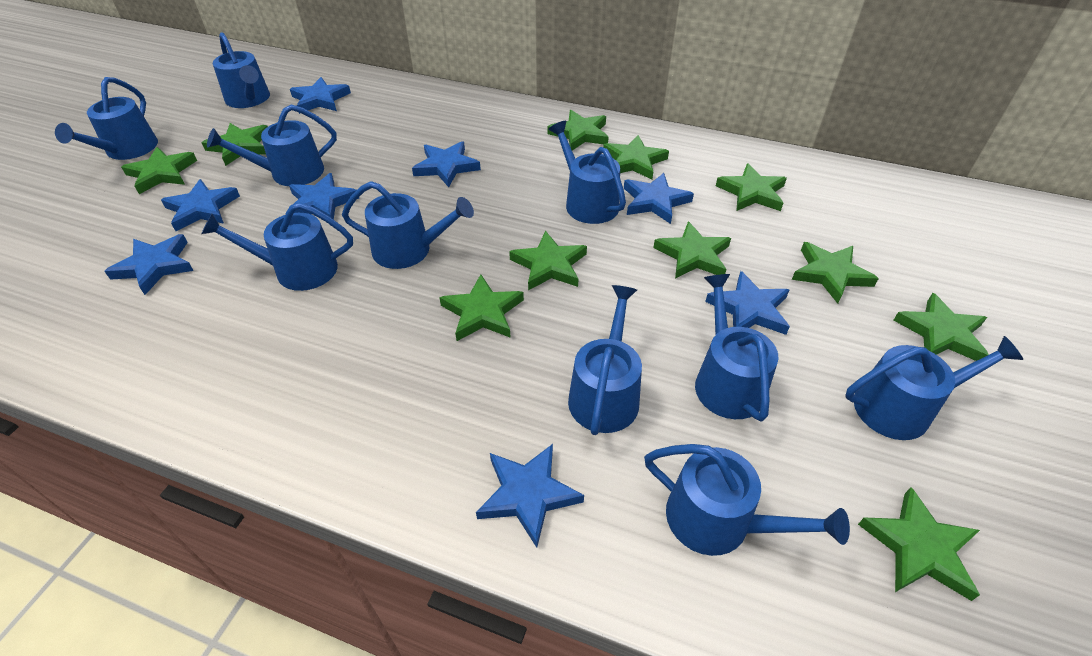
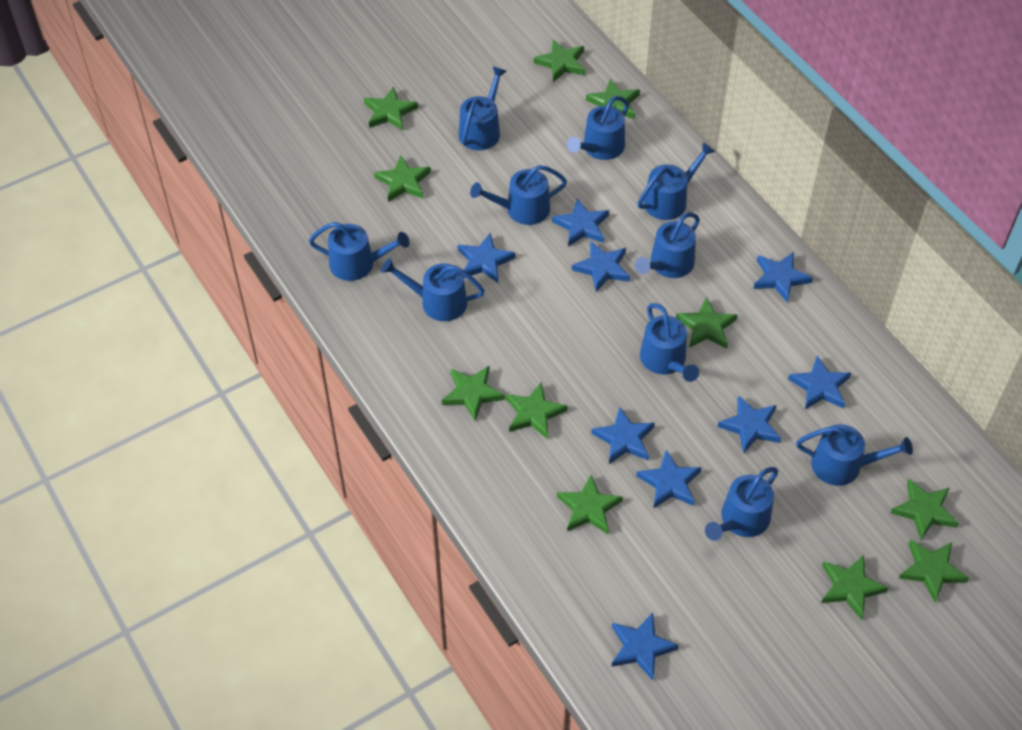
blue star: 8 -> 9

